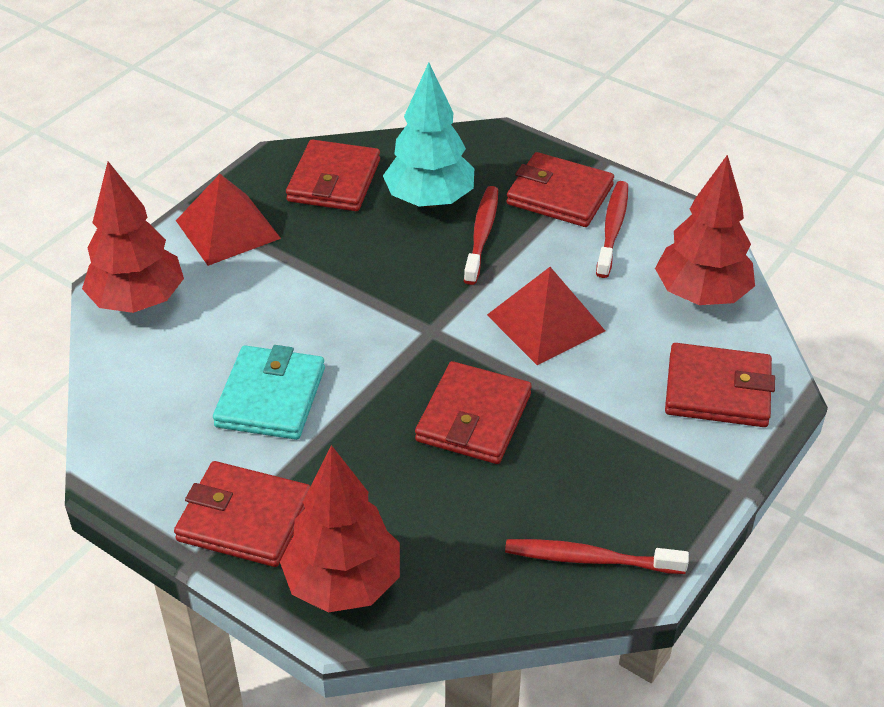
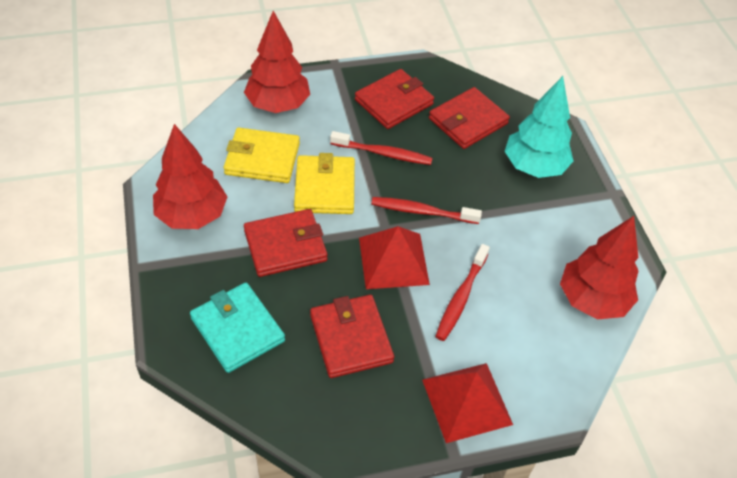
red wallet: 5 -> 4
yellow wallet: 0 -> 2

